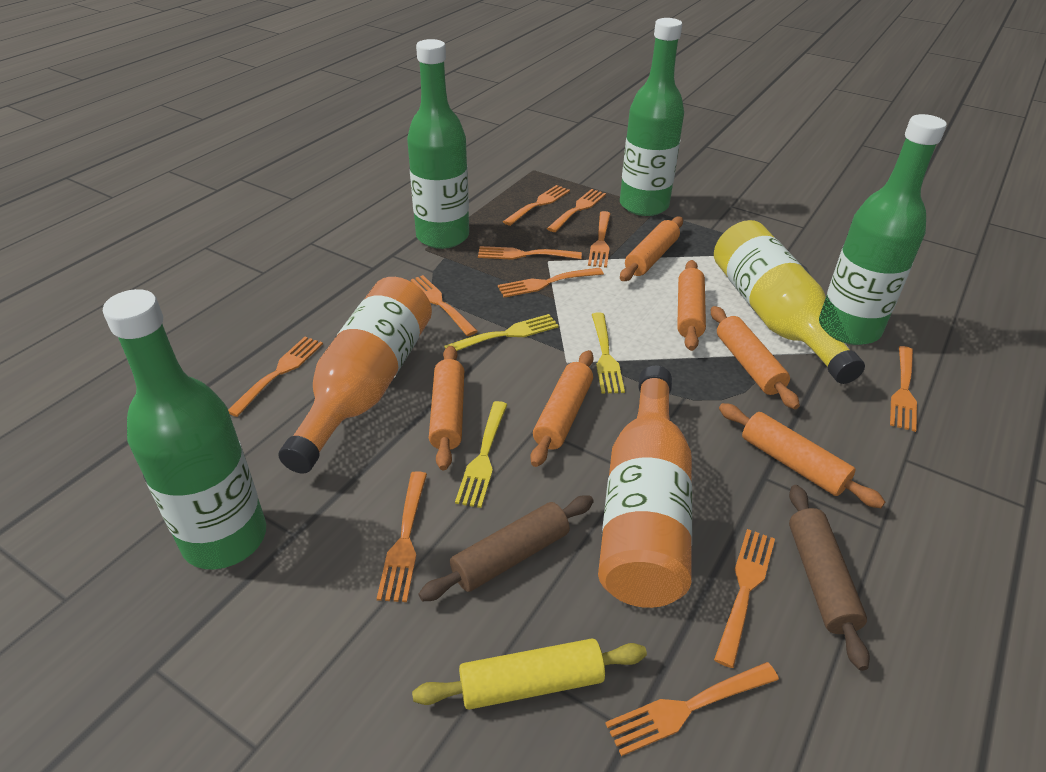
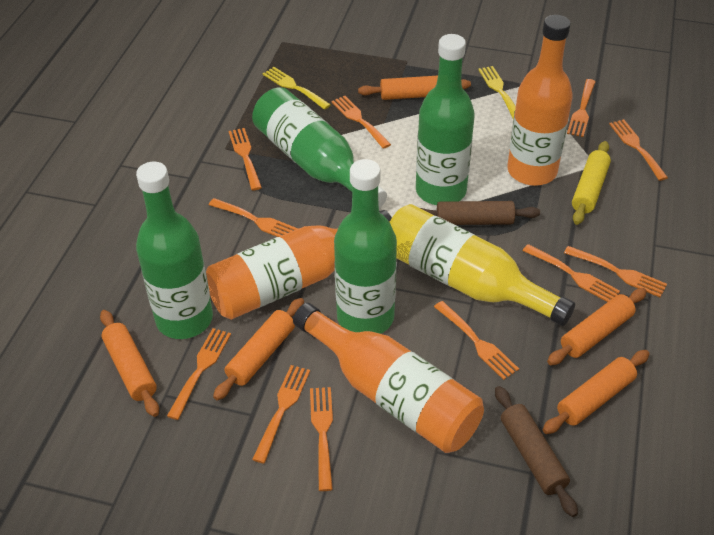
orange bottle: 2 -> 3
orange rolling pin: 6 -> 5
yellow fork: 3 -> 2

